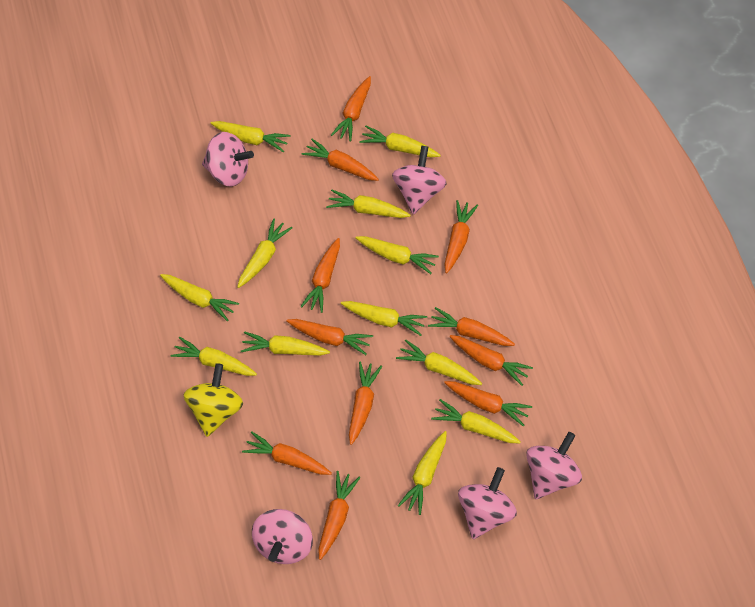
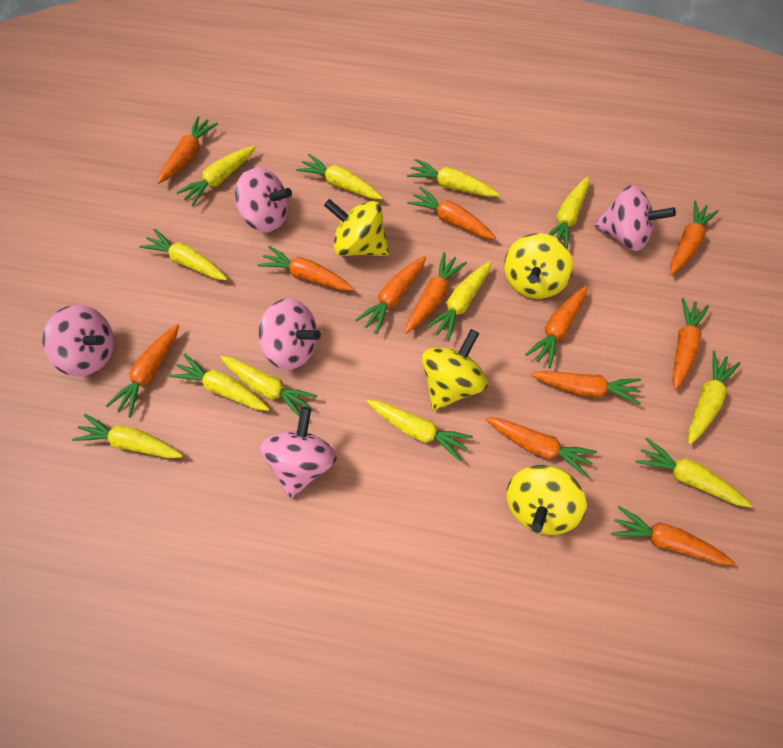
orange carrot: 11 -> 12
yellow spinning top: 1 -> 4

